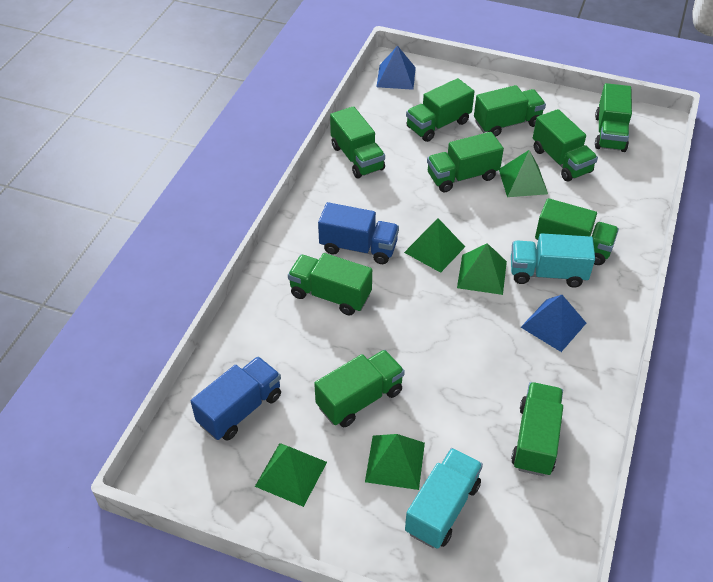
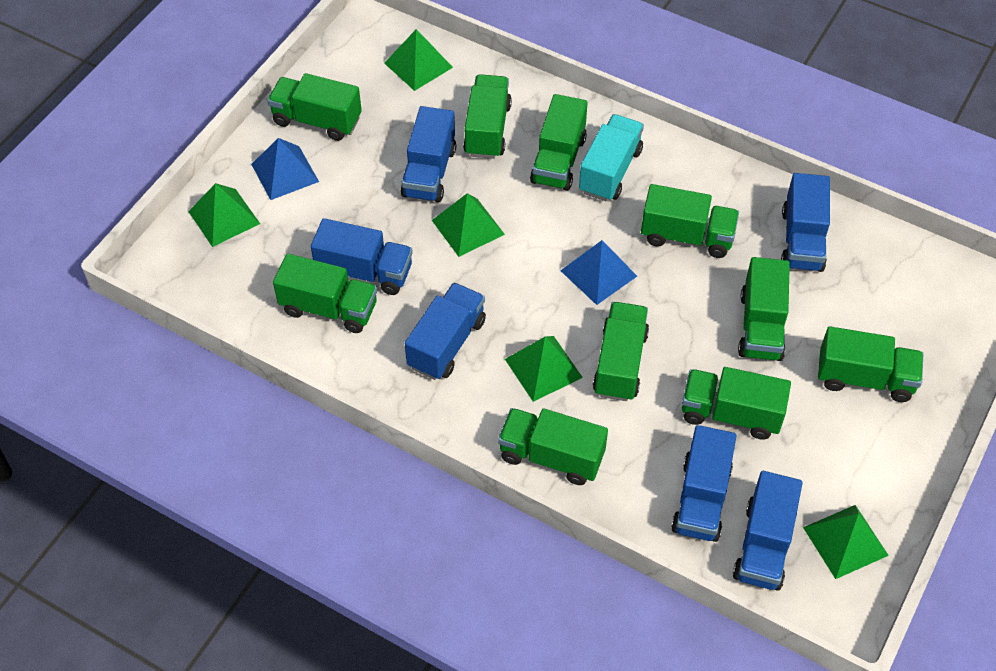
blue truck: 2 -> 6
turquoise truck: 2 -> 1

